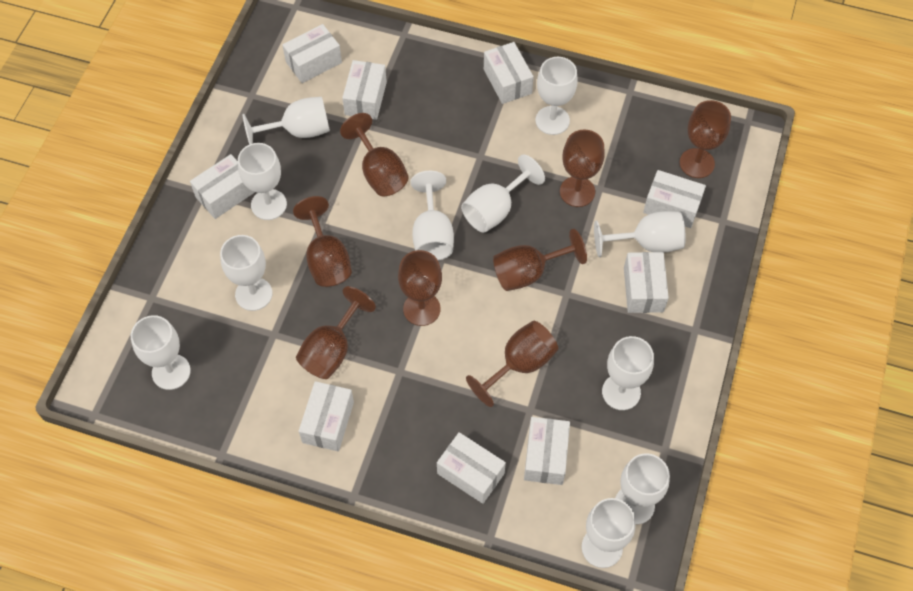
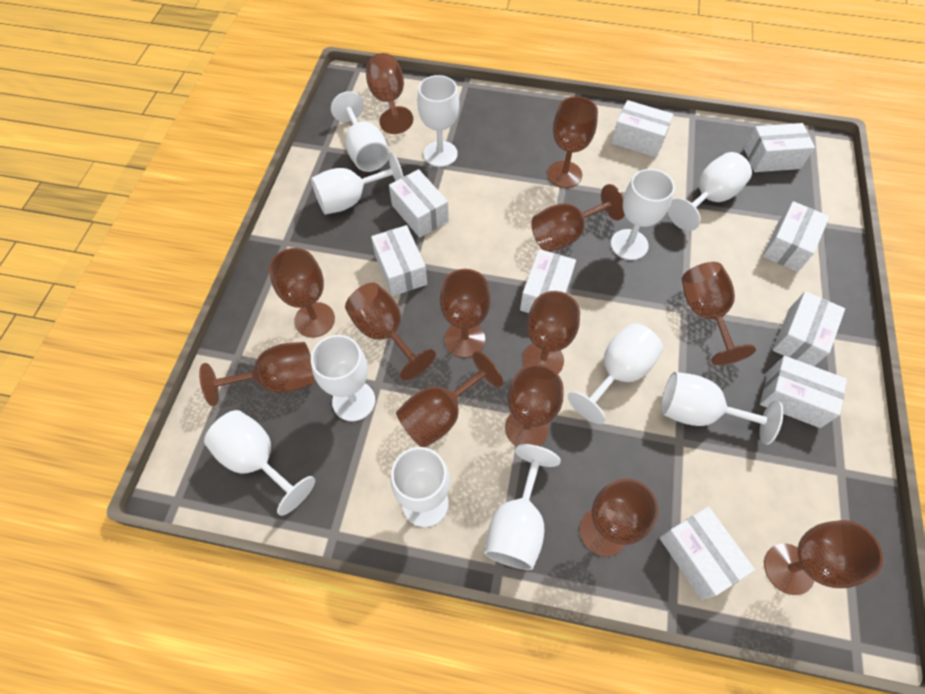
brown goblet: 8 -> 13

